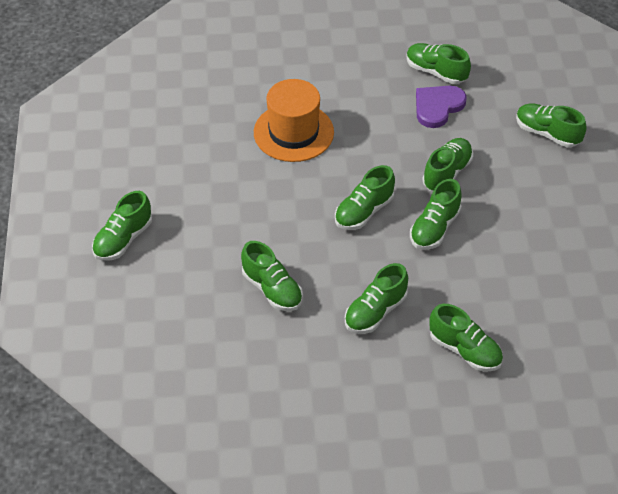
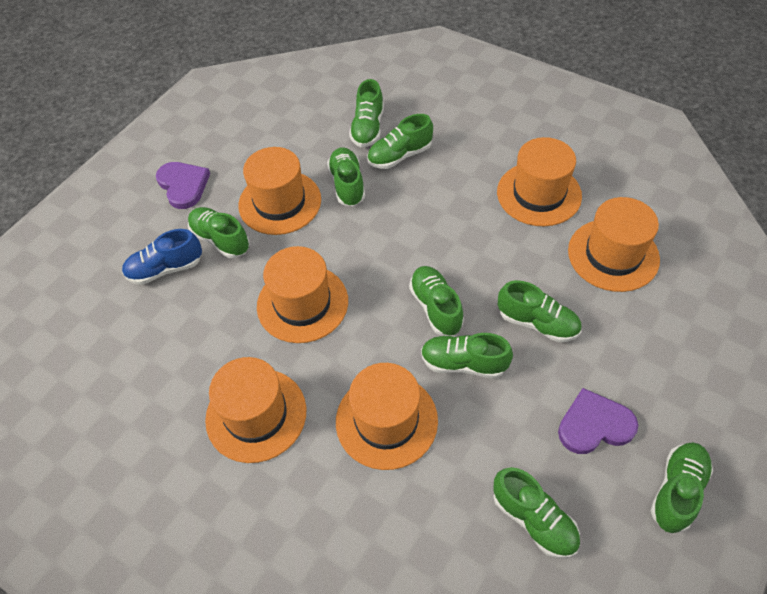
blue shoe: 0 -> 1
orange hat: 1 -> 6
purple heart: 1 -> 2

